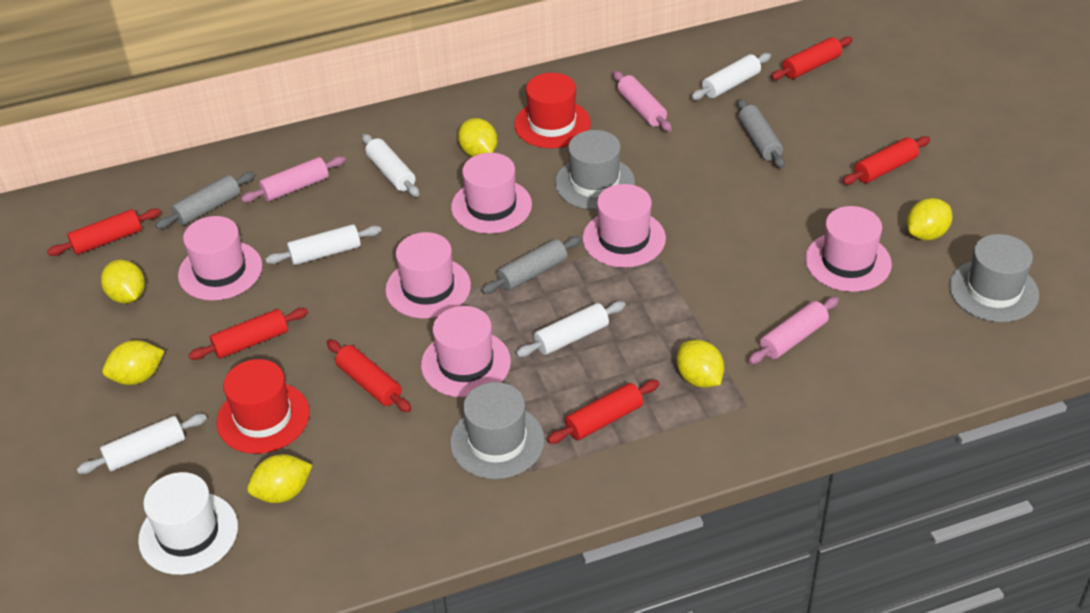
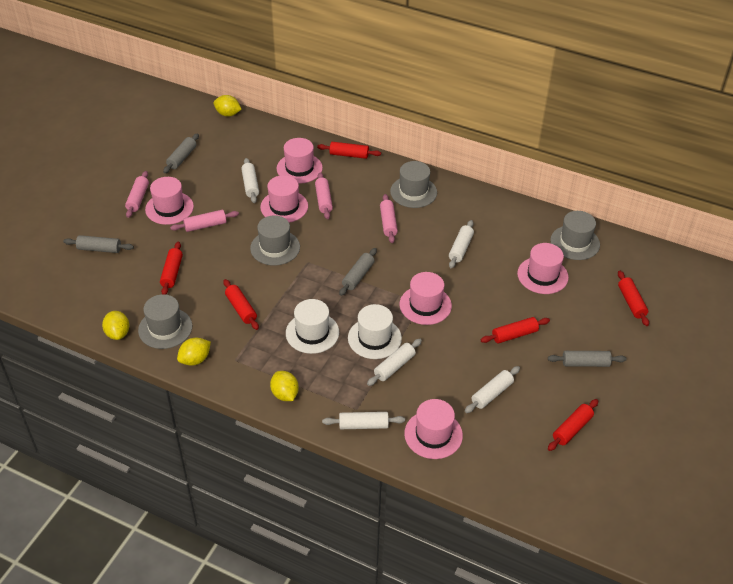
grey hat: 3 -> 4
grey rolling pin: 3 -> 4
pink rolling pin: 3 -> 4
red hat: 2 -> 0
white hat: 1 -> 2
yellow lemon: 6 -> 4

